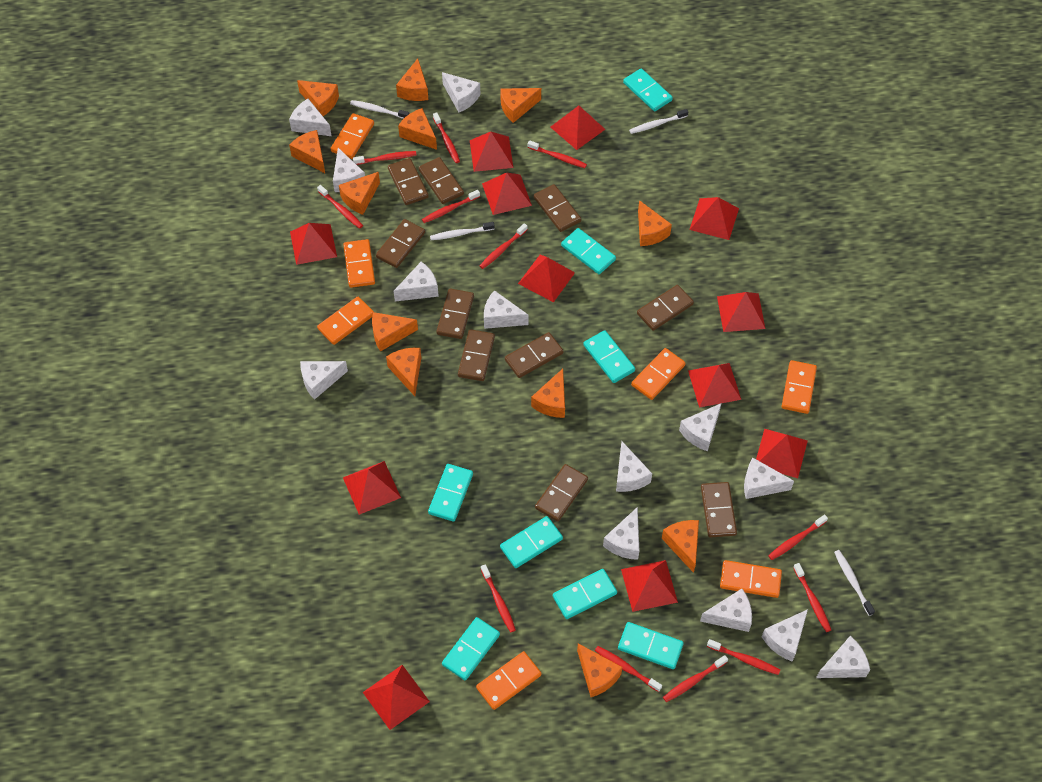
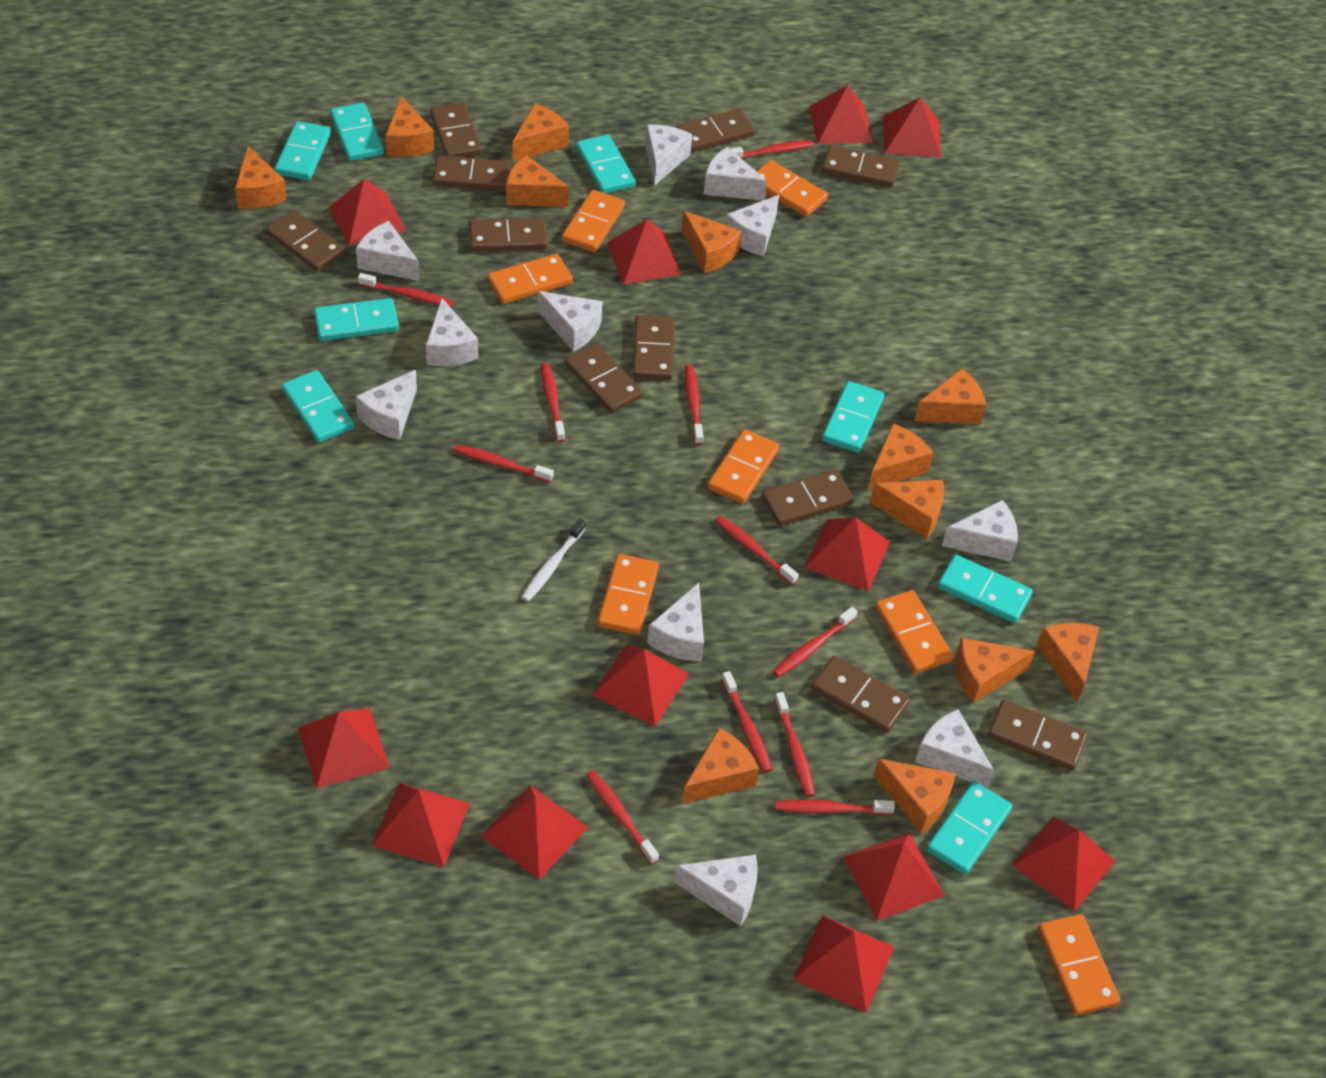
brown domino: 10 -> 11
red toothbrush: 12 -> 11
white cheese: 13 -> 11
white toothbrush: 4 -> 1

